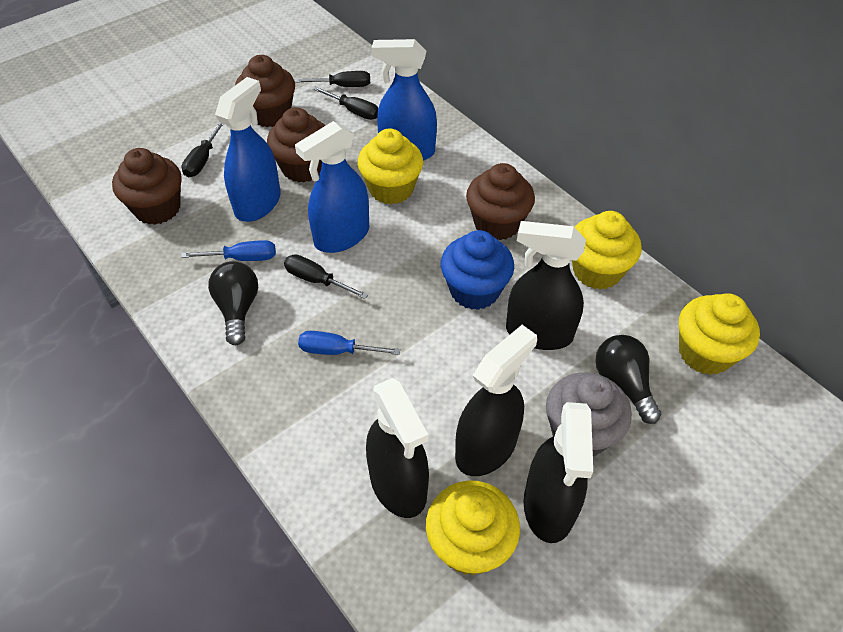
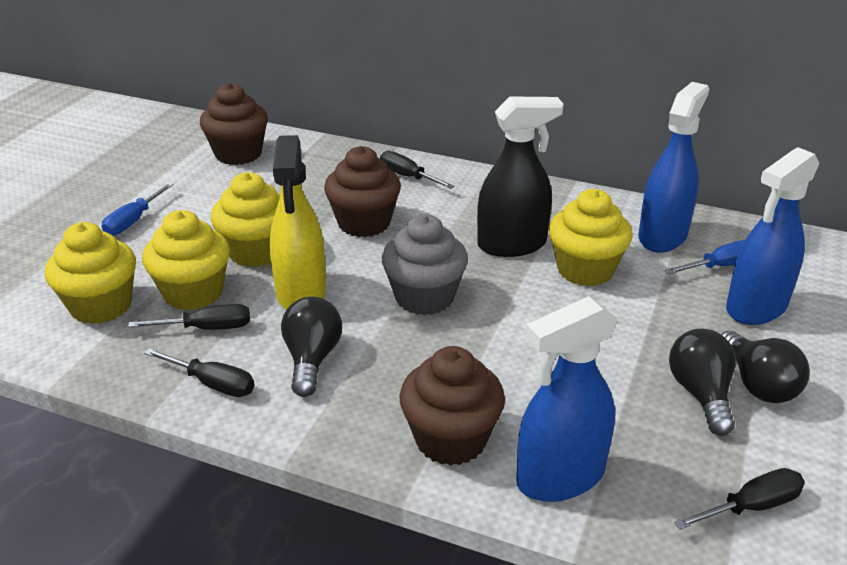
black light bulb: 2 -> 3
black spray bottle: 4 -> 1
blue cupcake: 1 -> 0
brown cupcake: 4 -> 3
yellow spray bottle: 0 -> 1

